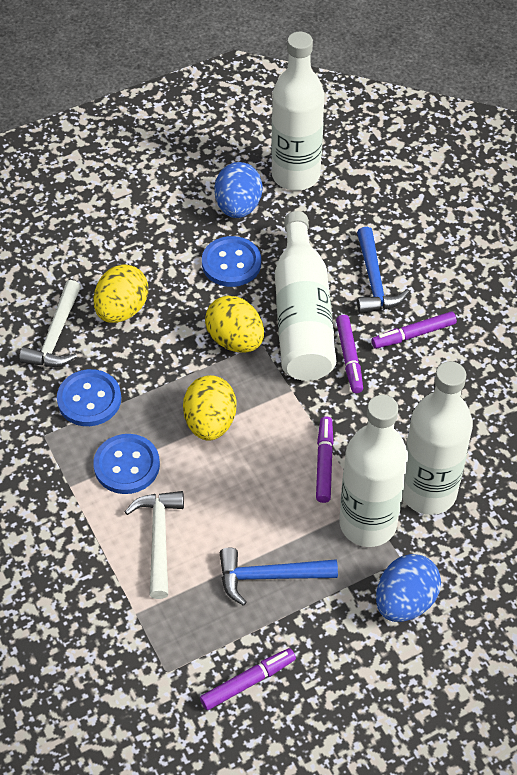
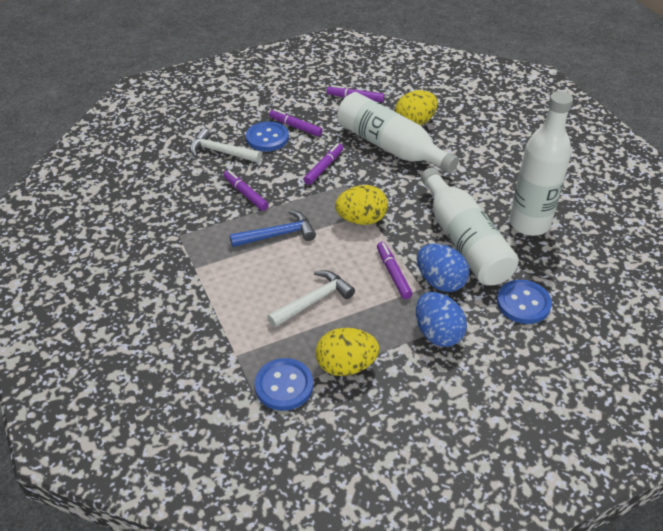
blue hammer: 2 -> 1
purple marker: 4 -> 5
white bottle: 4 -> 3

